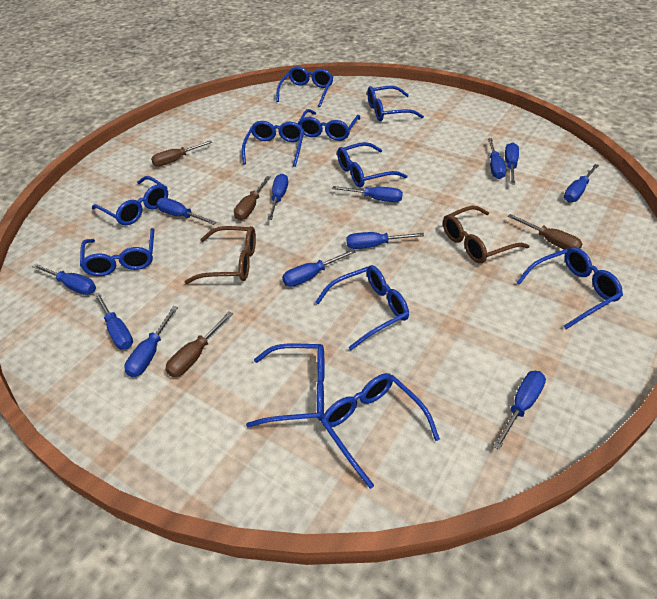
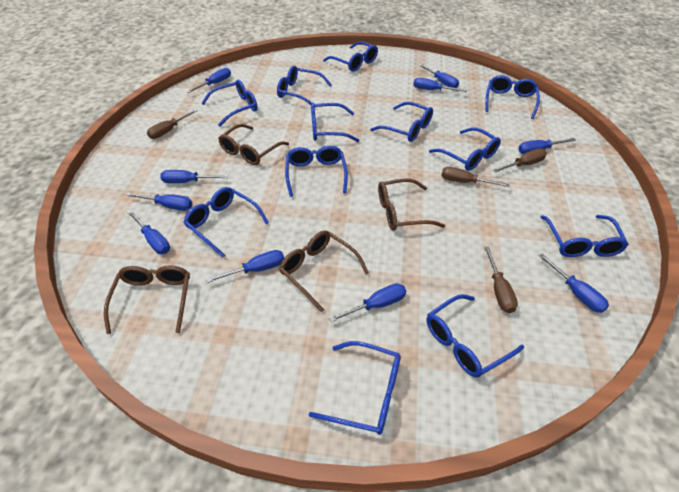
blue glasses: 11 -> 12
blue screwdriver: 12 -> 10
brown glasses: 2 -> 4

